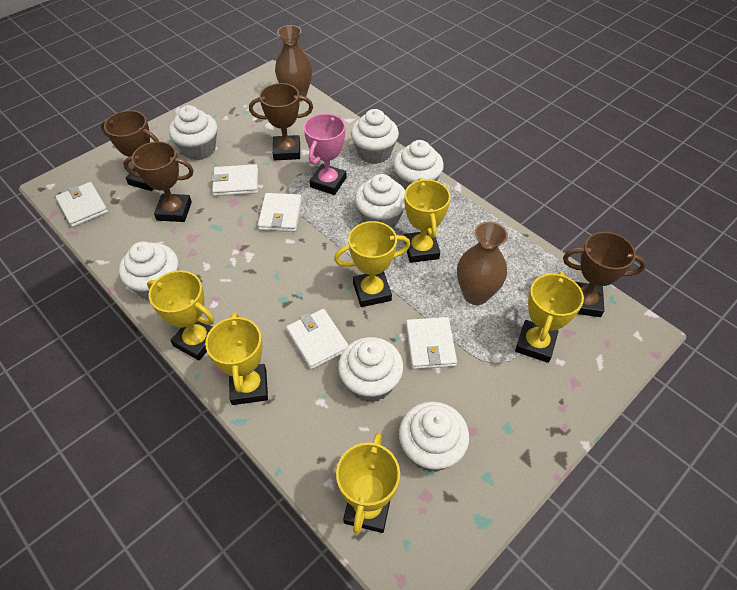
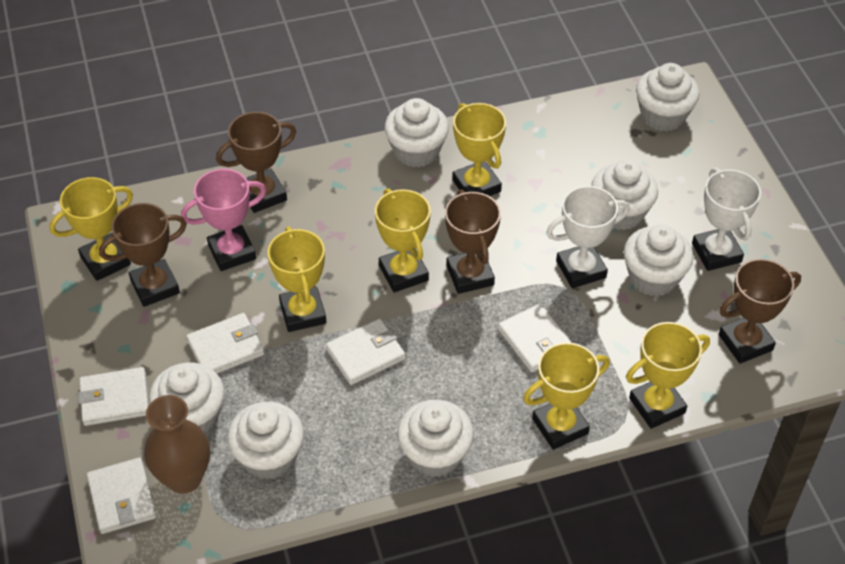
brown vase: 2 -> 1
white trophy: 0 -> 2

